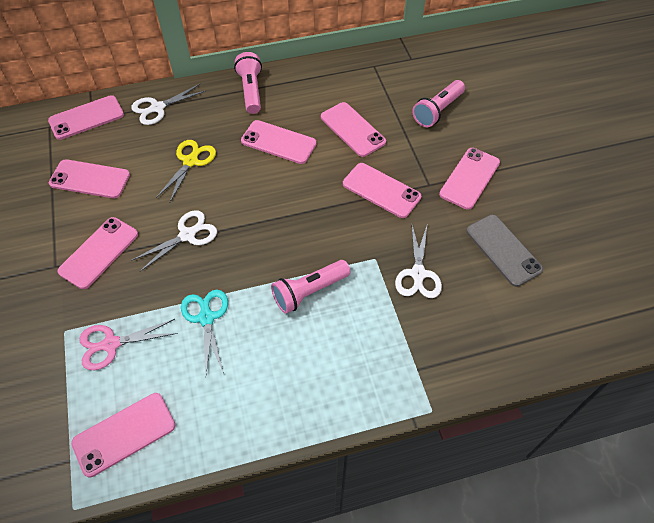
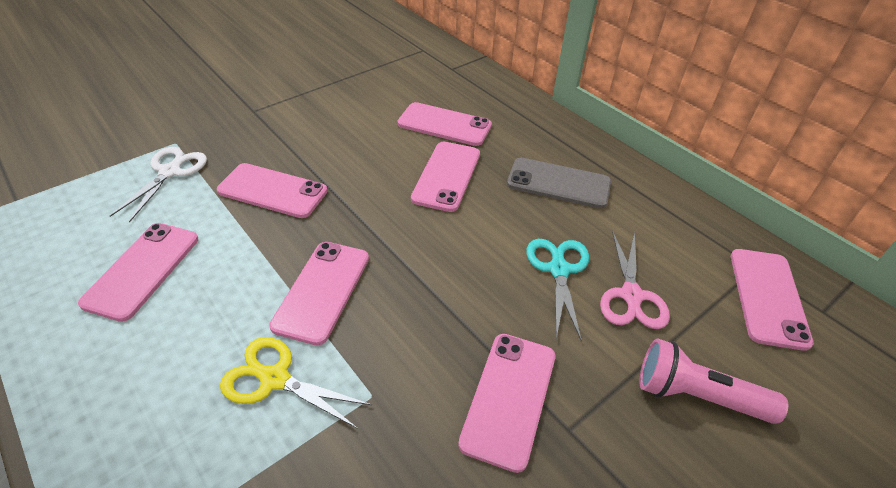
pink flashlight: 3 -> 1
pink phone: 8 -> 7
white scissors: 3 -> 1

